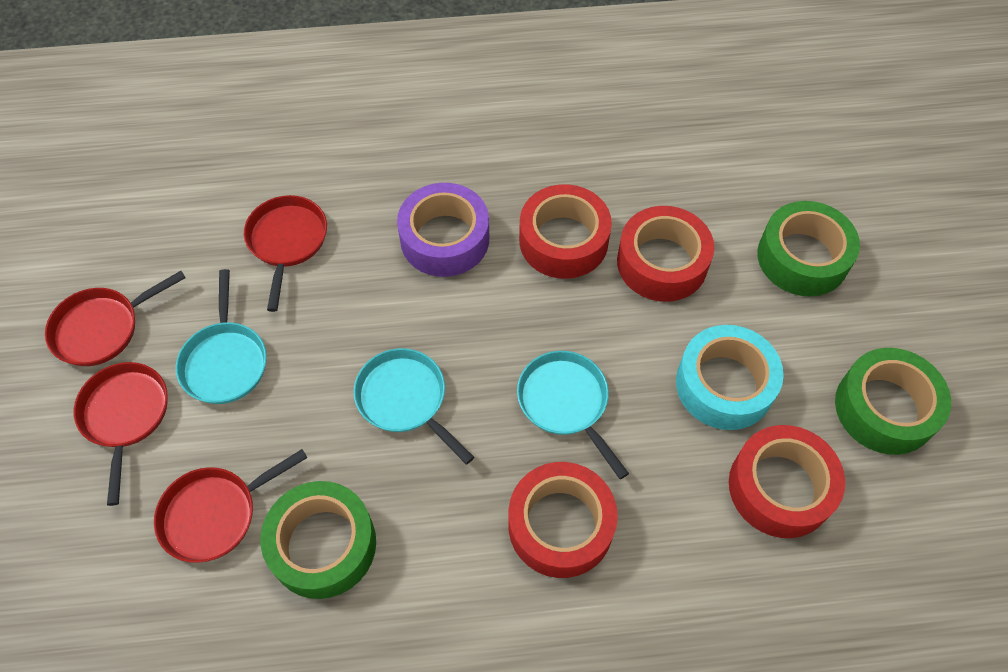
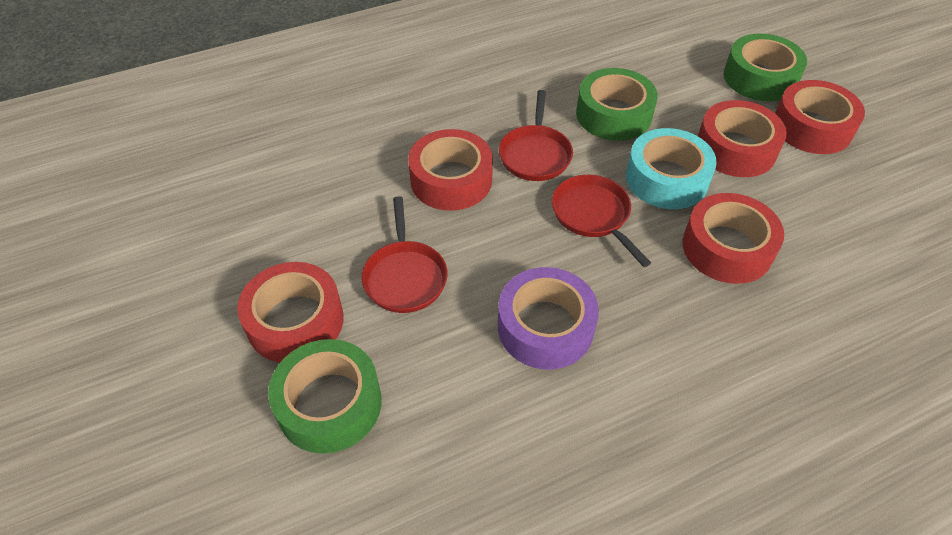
red pan: 4 -> 3
red tape: 4 -> 5
turquoise pan: 3 -> 0

